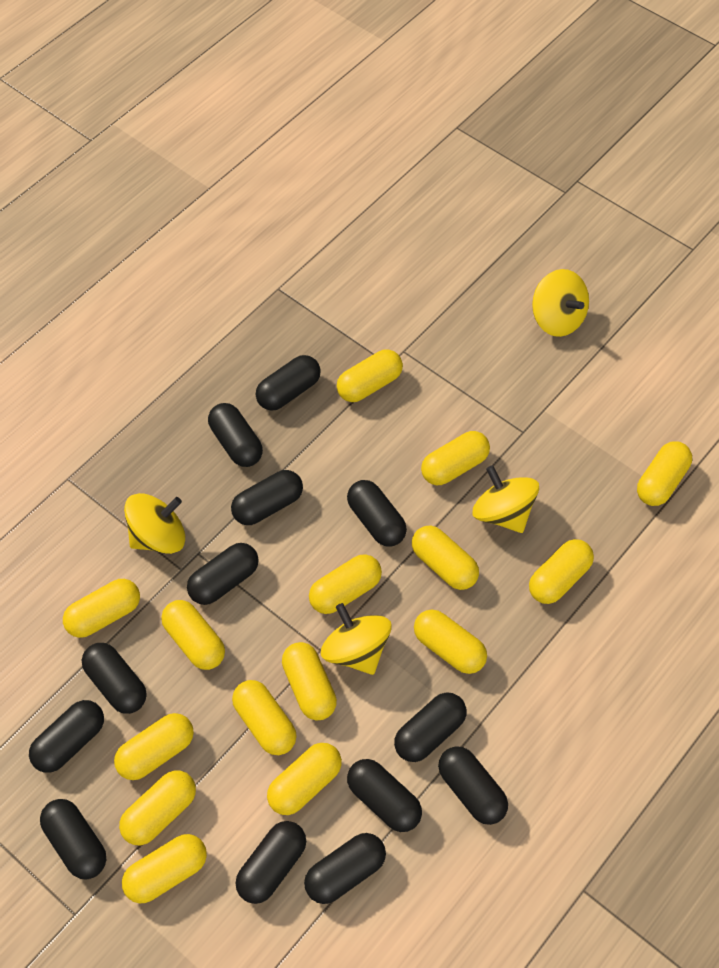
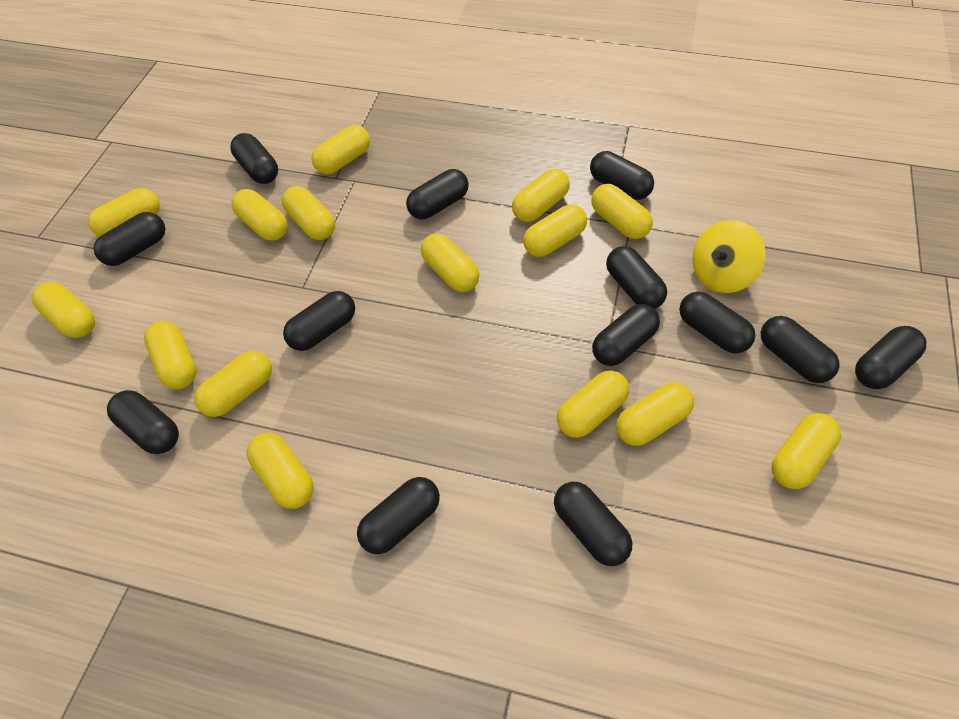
yellow spinning top: 4 -> 1

